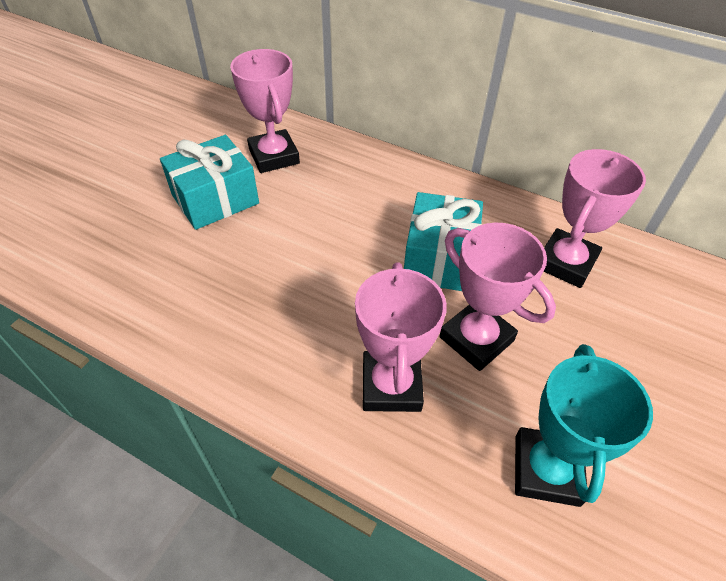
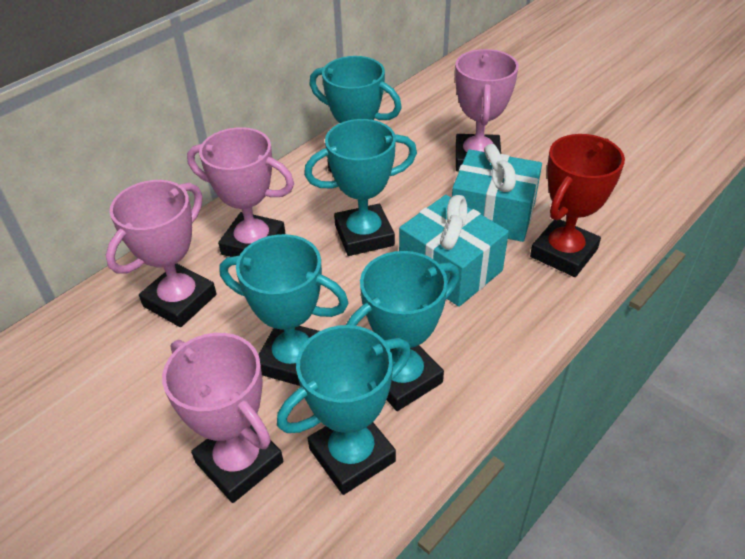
red trophy: 0 -> 1
turquoise trophy: 1 -> 5

